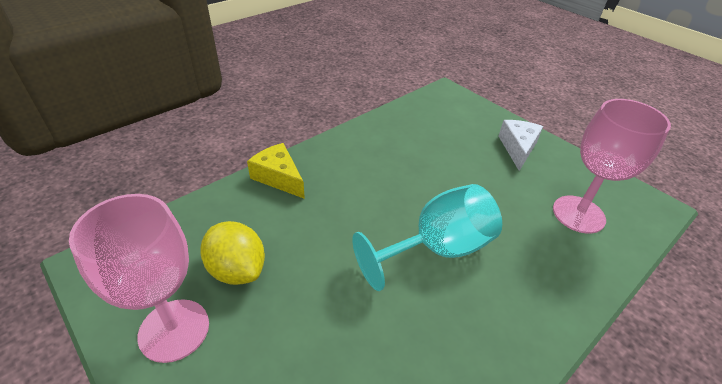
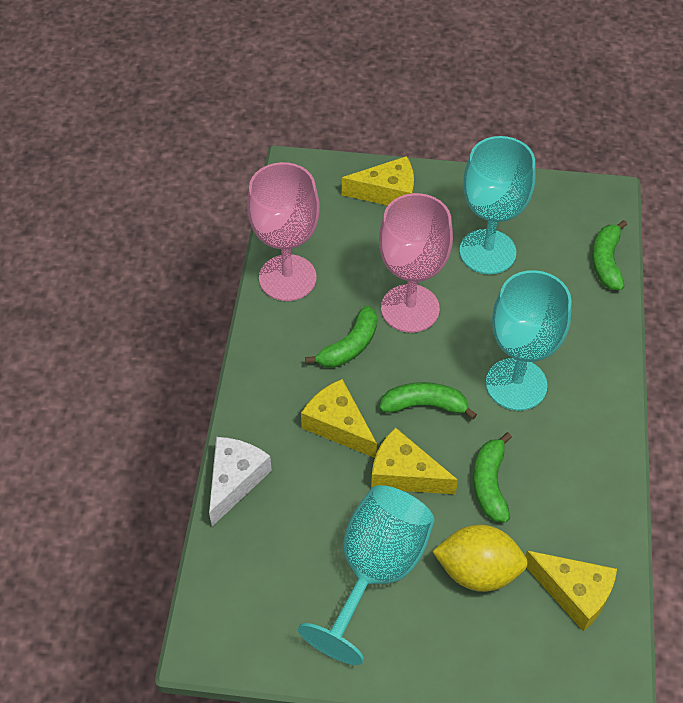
green banana: 0 -> 4
turquoise goblet: 1 -> 3
yellow cheese: 1 -> 4

